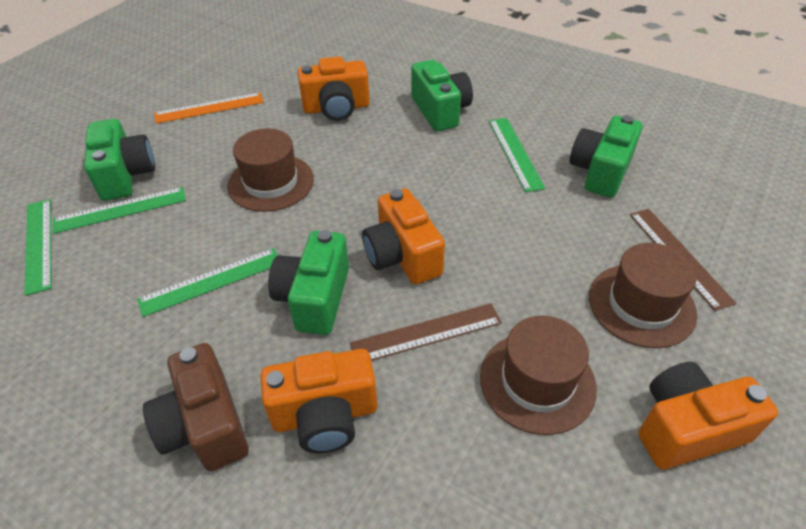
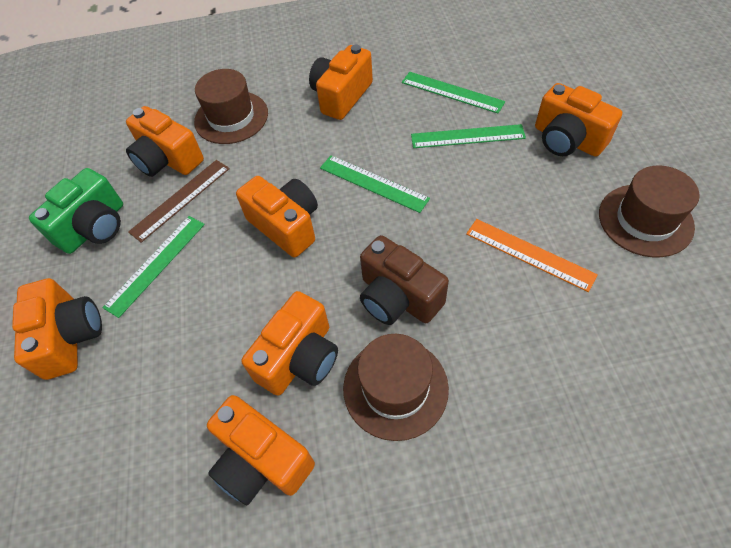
brown ruler: 2 -> 1
green camera: 4 -> 1
orange camera: 4 -> 7

